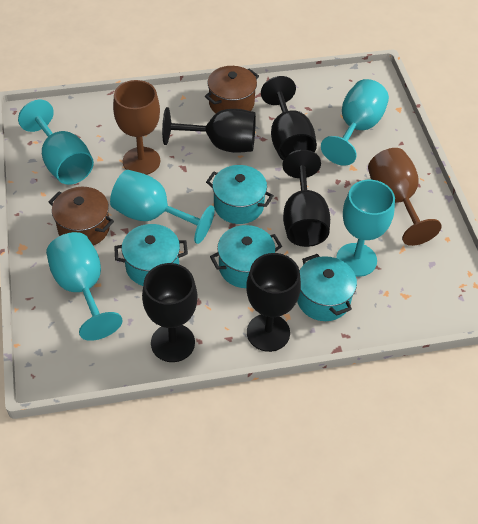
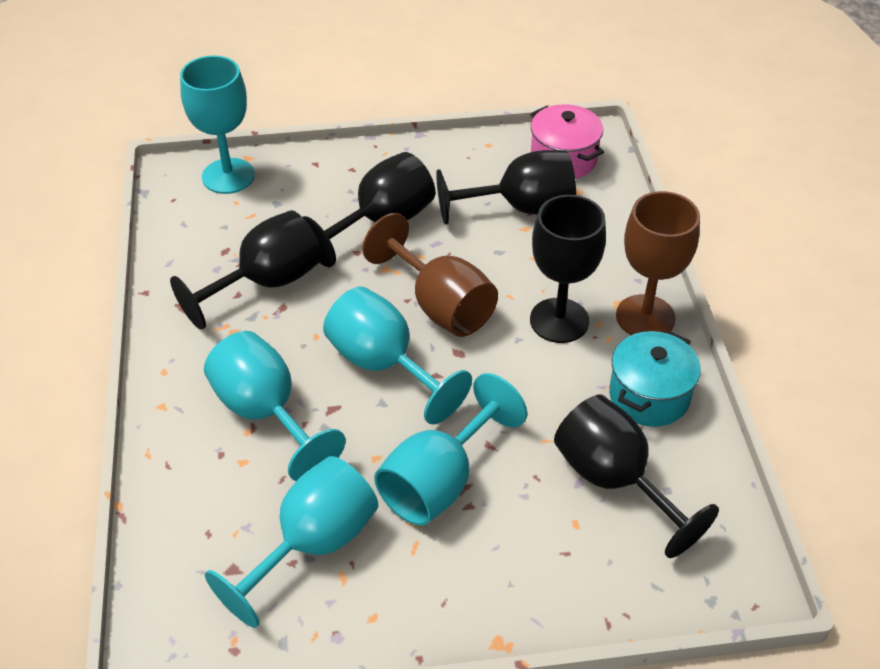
brown pot: 2 -> 0
pink pot: 0 -> 1
turquoise pot: 4 -> 1

